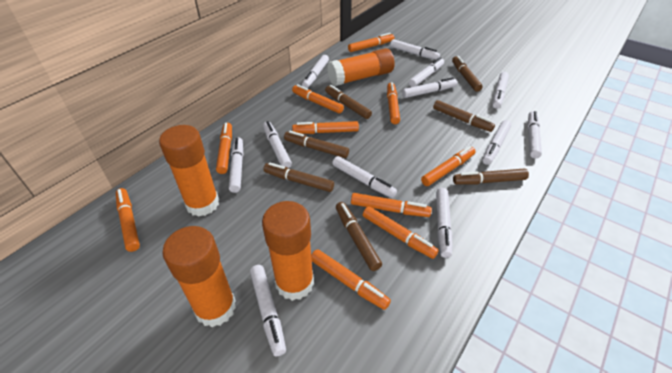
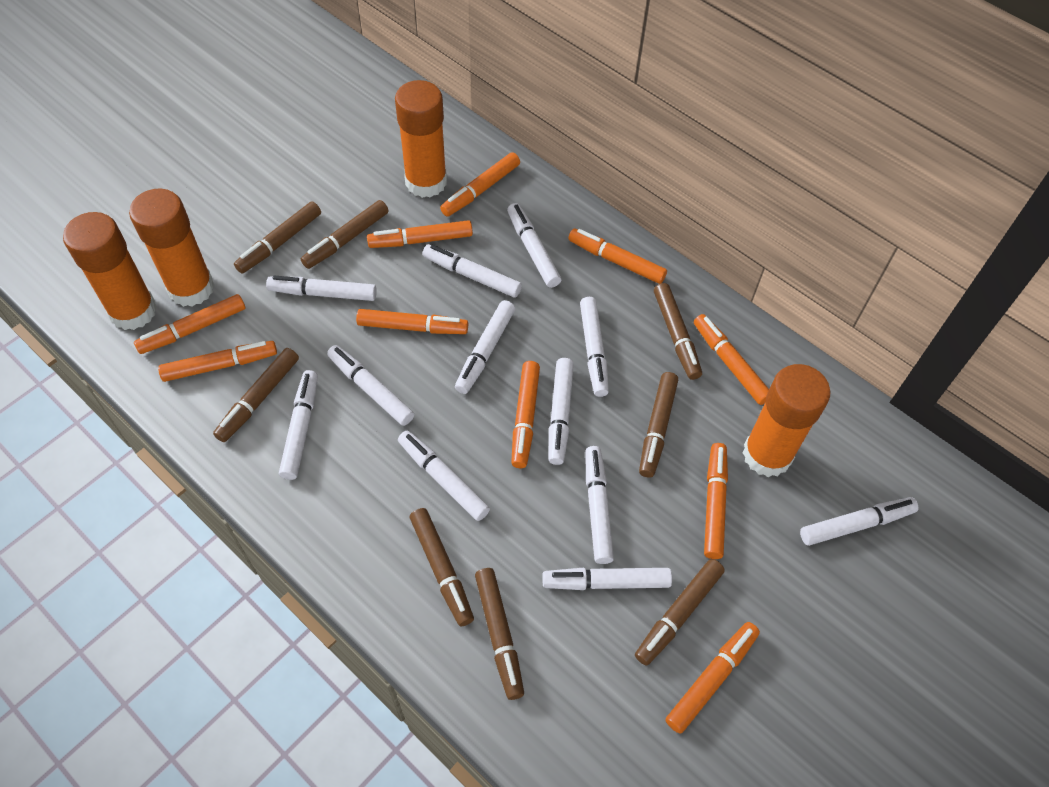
brown marker: 7 -> 8

